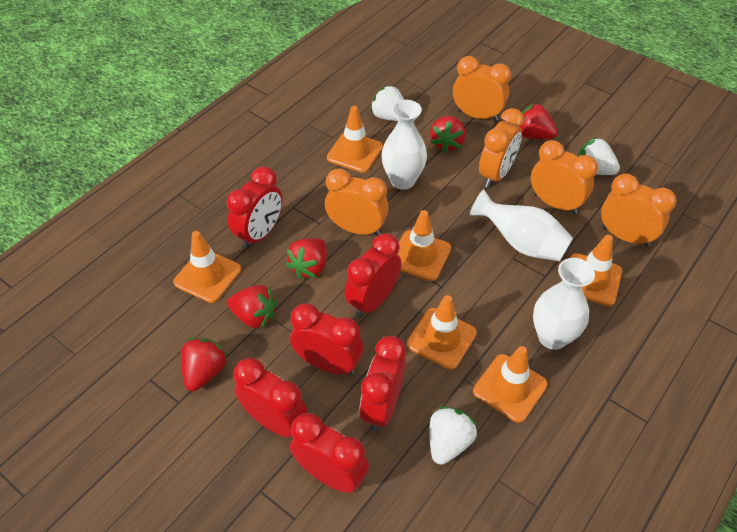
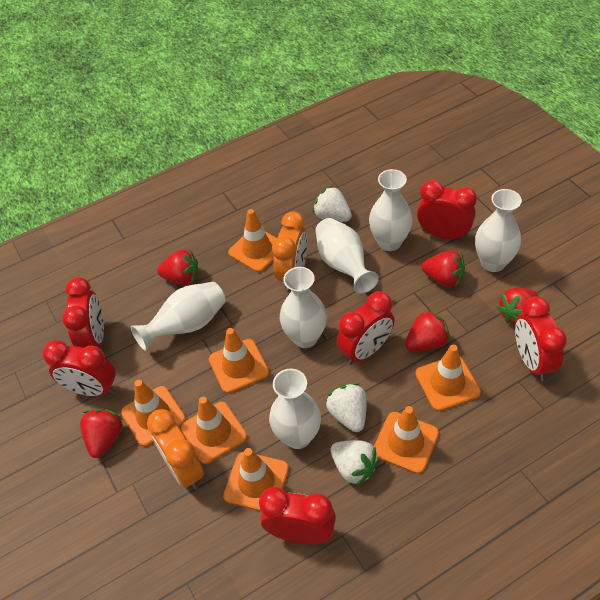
orange clock: 5 -> 2
orange traffic cone: 6 -> 7
white vase: 3 -> 6

